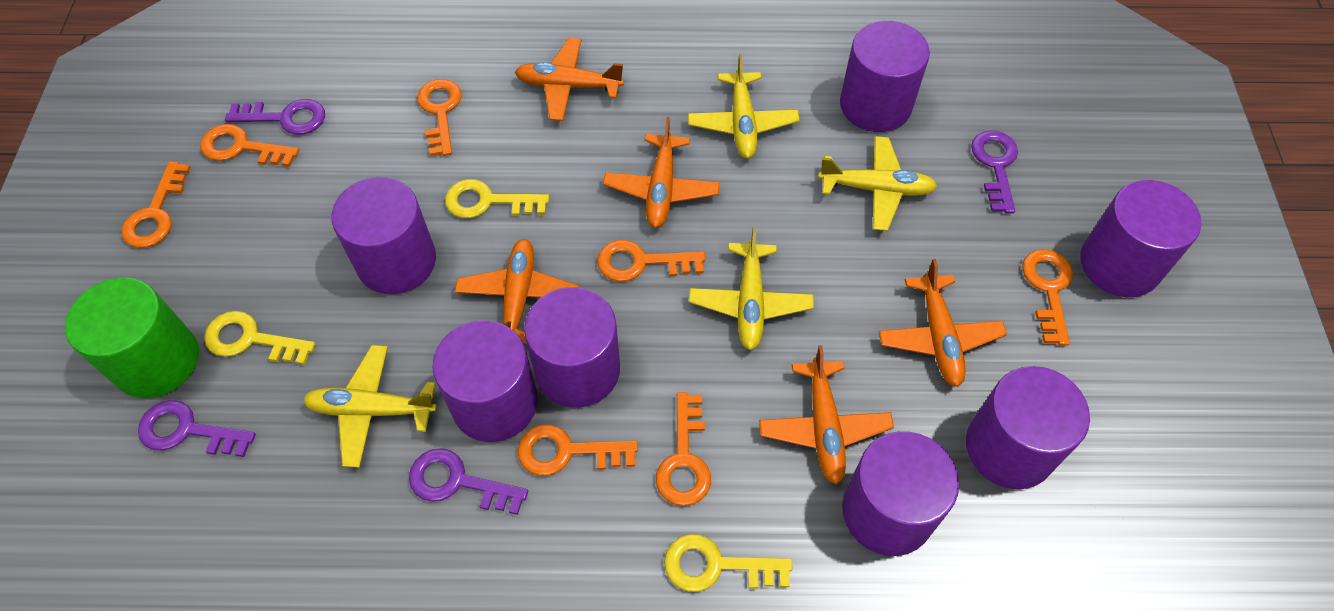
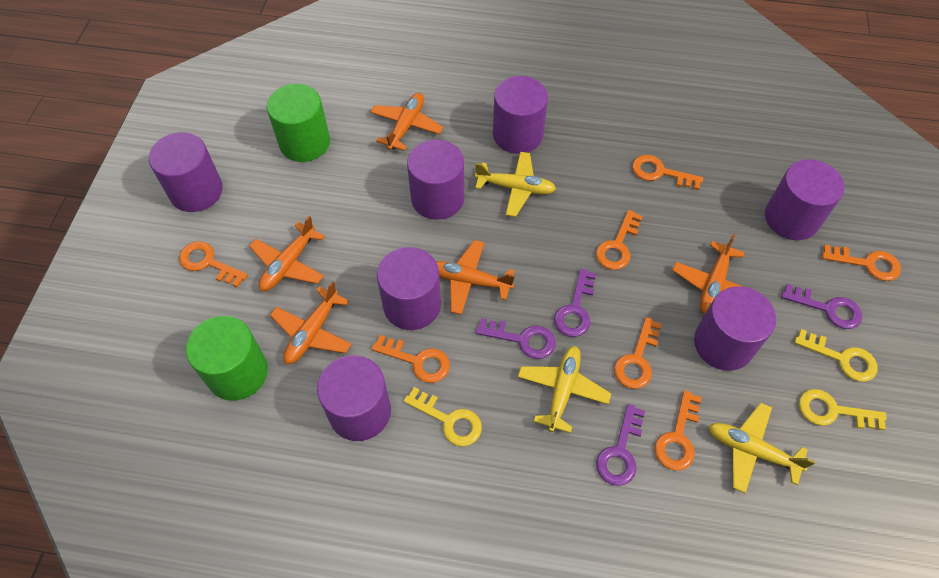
green cylinder: 1 -> 2
yellow plane: 4 -> 3

